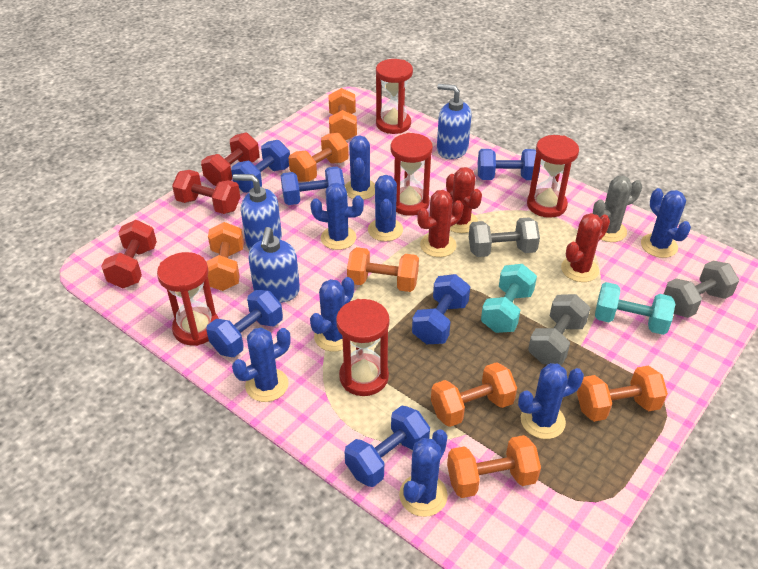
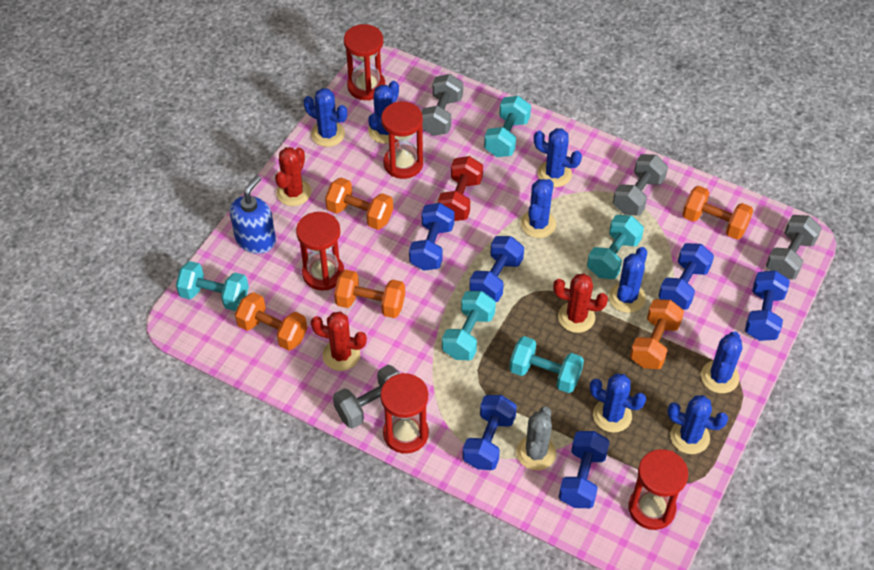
blue soap dispenser: 3 -> 1
grey dumbbell: 3 -> 4
orange dumbbell: 7 -> 5
red dumbbell: 3 -> 1
turquoise dumbbell: 2 -> 5

